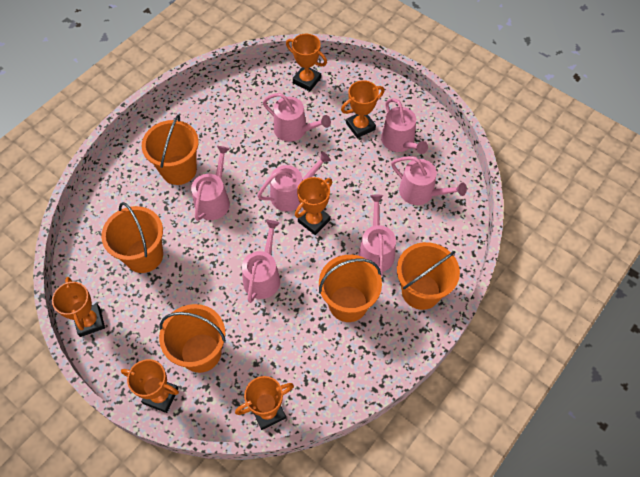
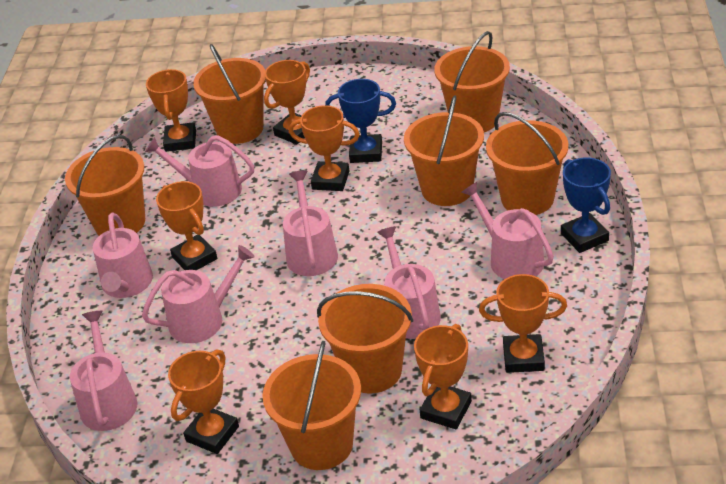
blue trophy: 0 -> 2
orange bucket: 5 -> 7
orange trophy: 6 -> 7

